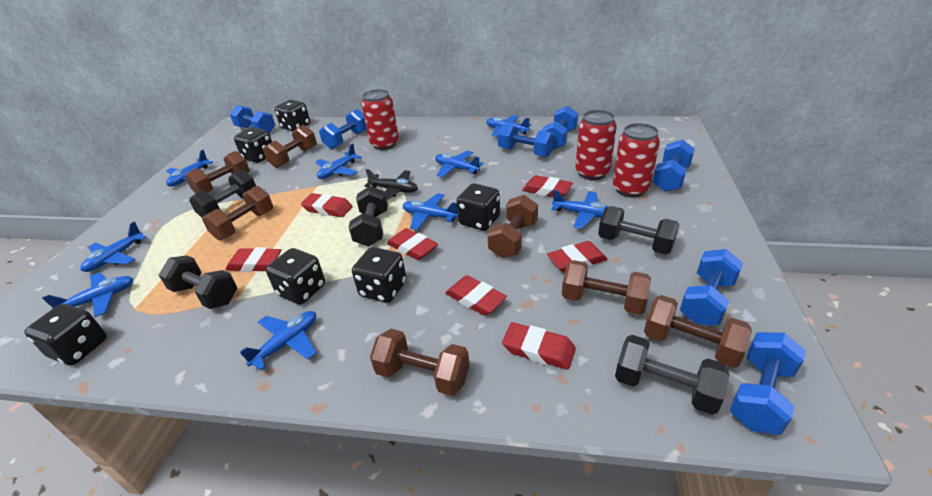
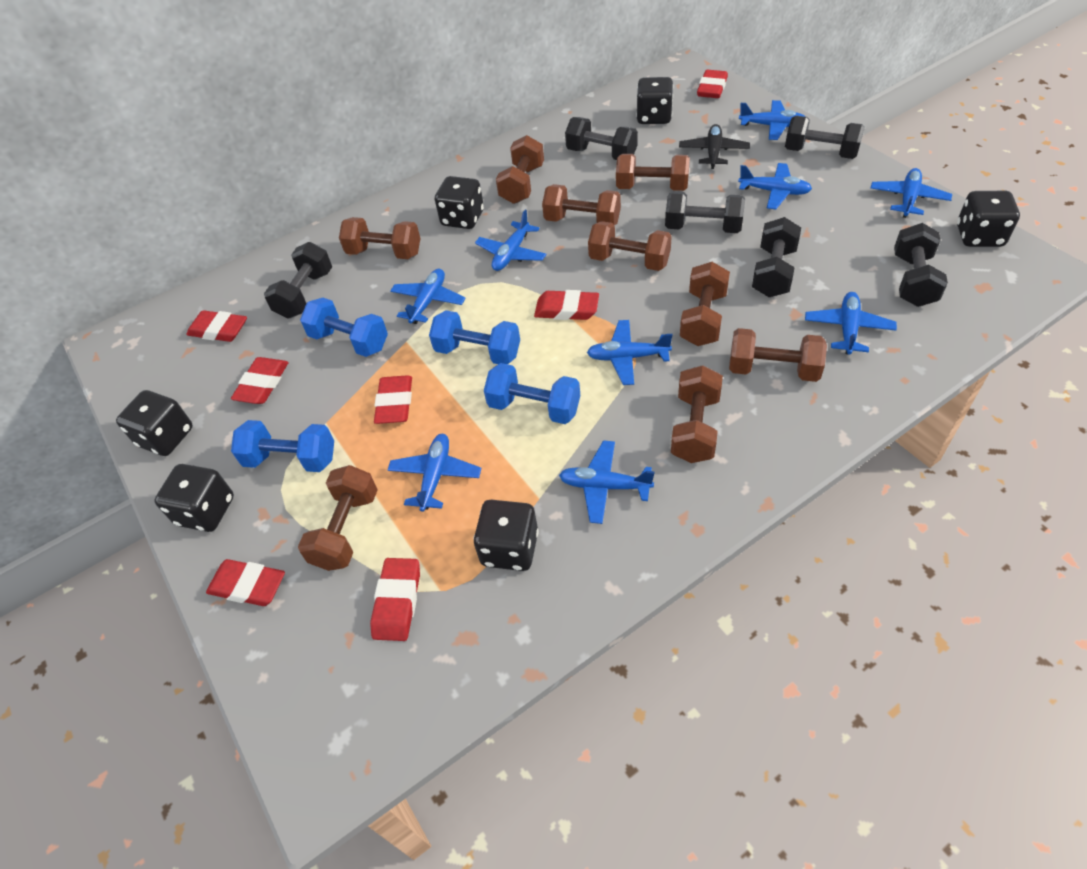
black dumbbell: 5 -> 6
blue dumbbell: 7 -> 4
brown dumbbell: 7 -> 9
red can: 3 -> 0

